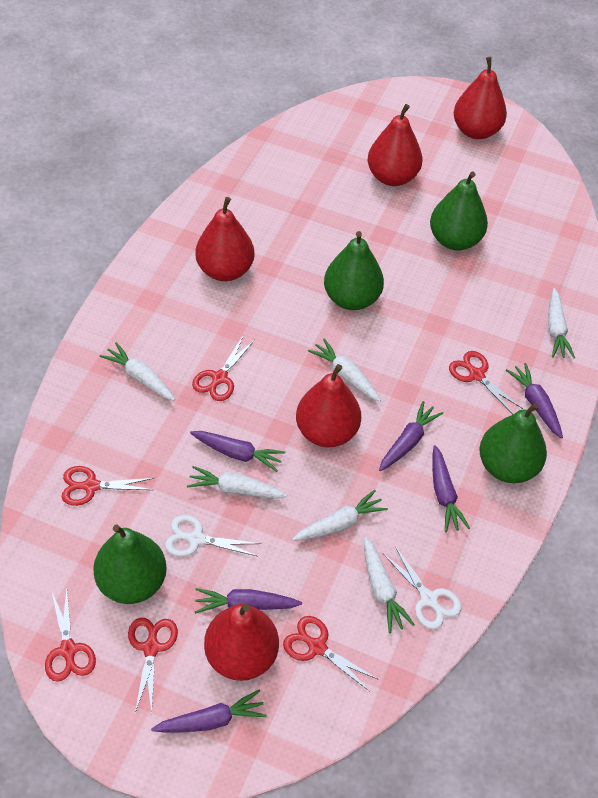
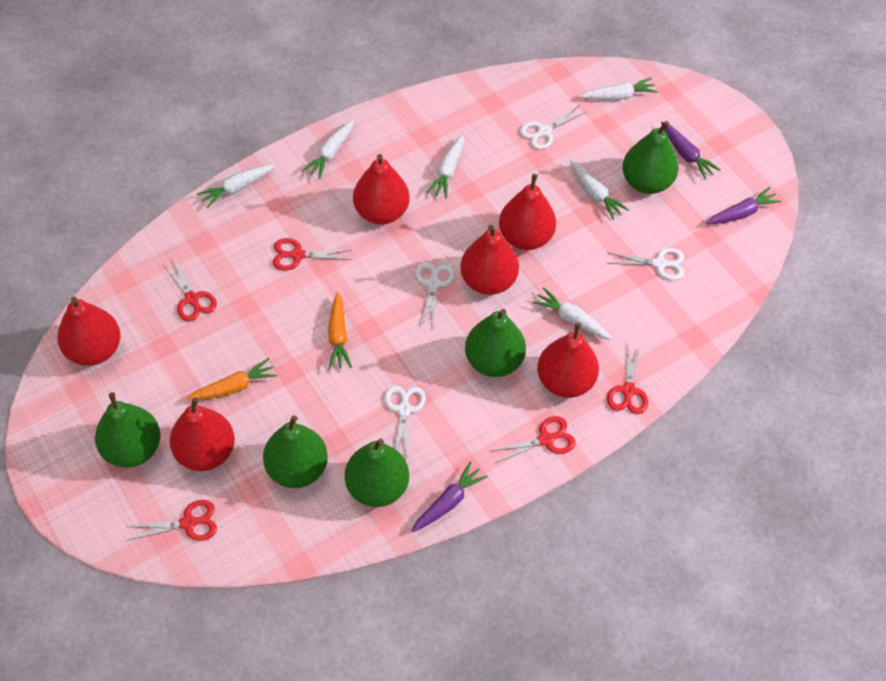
green pear: 4 -> 5
orange carrot: 0 -> 2
purple carrot: 6 -> 3
red pear: 5 -> 6
red scissors: 6 -> 5
white scissors: 2 -> 4

